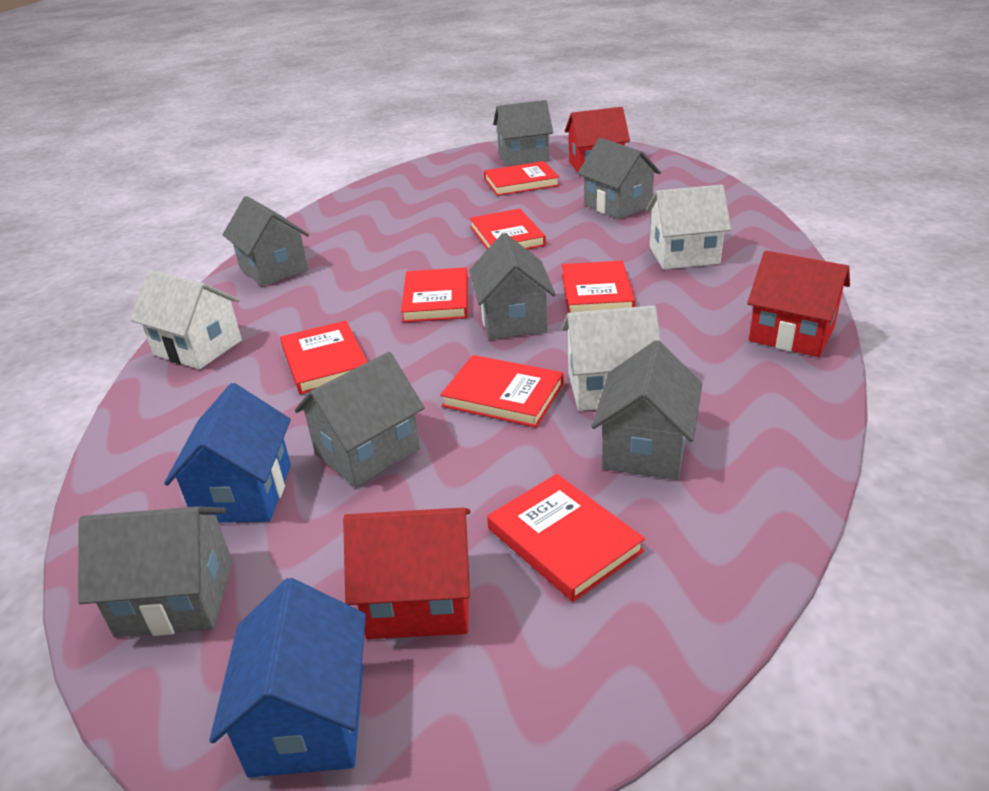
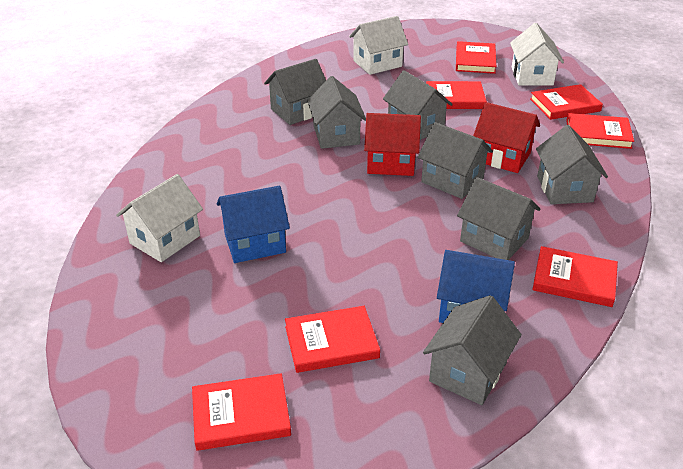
red house: 3 -> 2

